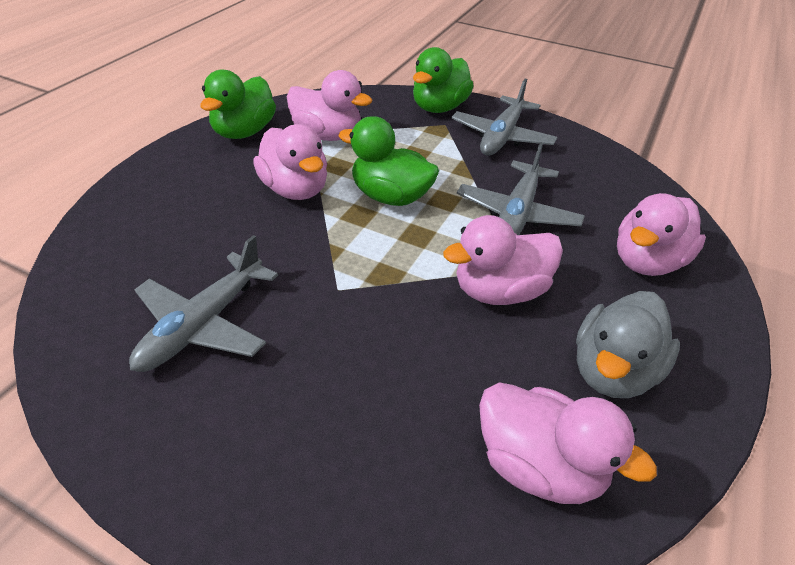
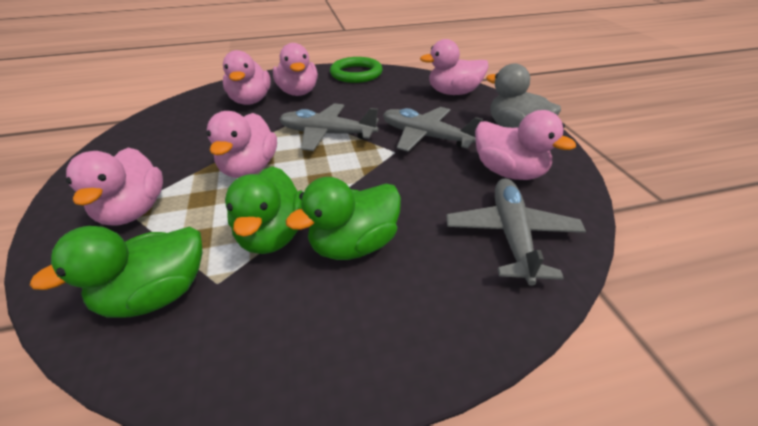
green ring: 0 -> 1
pink duck: 5 -> 6

